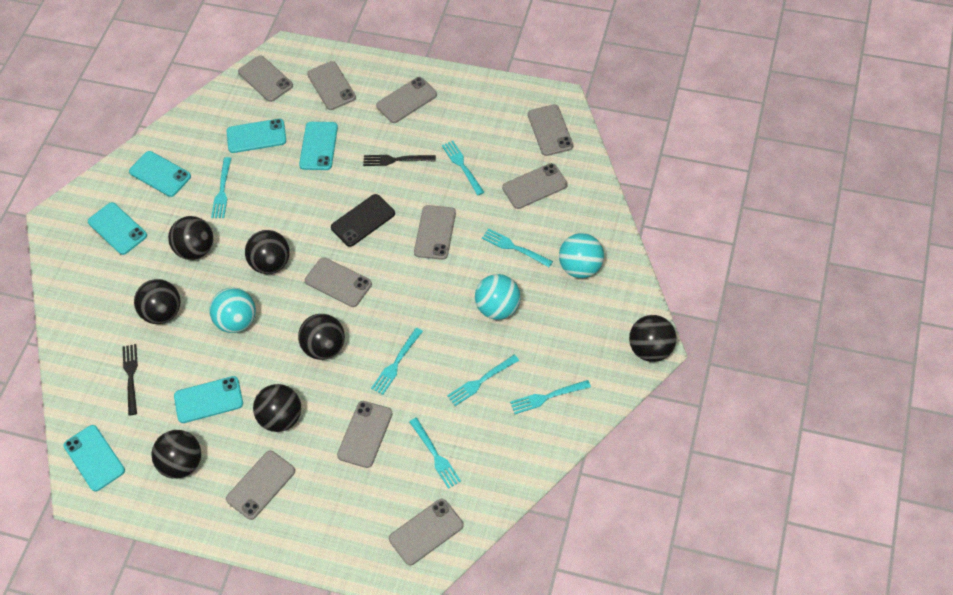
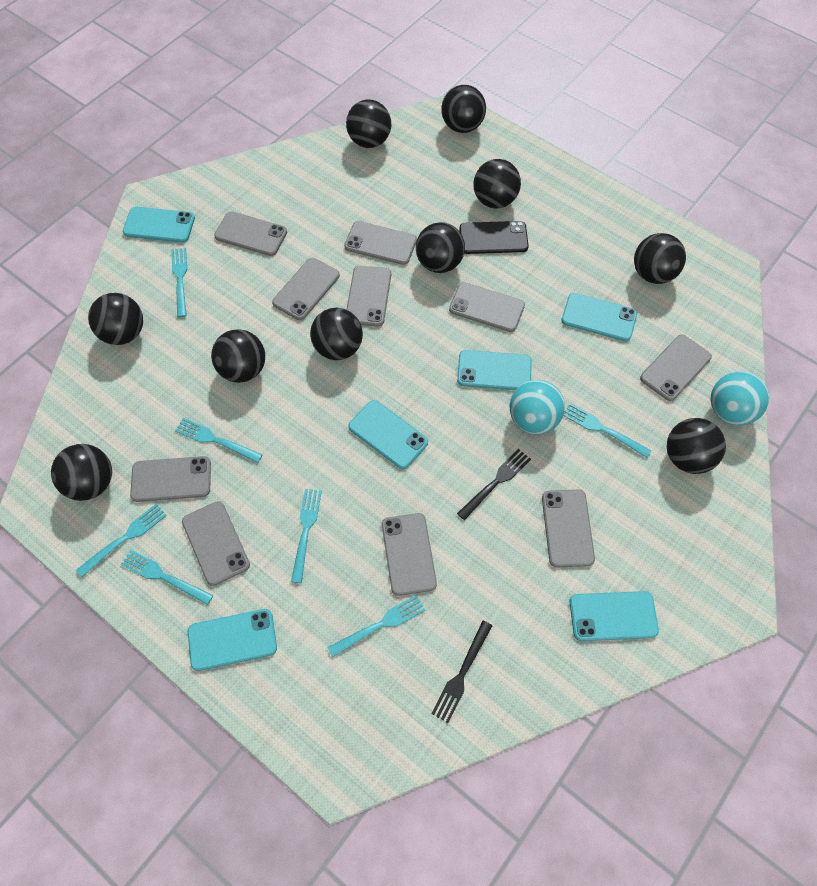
black ball: 7 -> 10
turquoise ball: 3 -> 2

